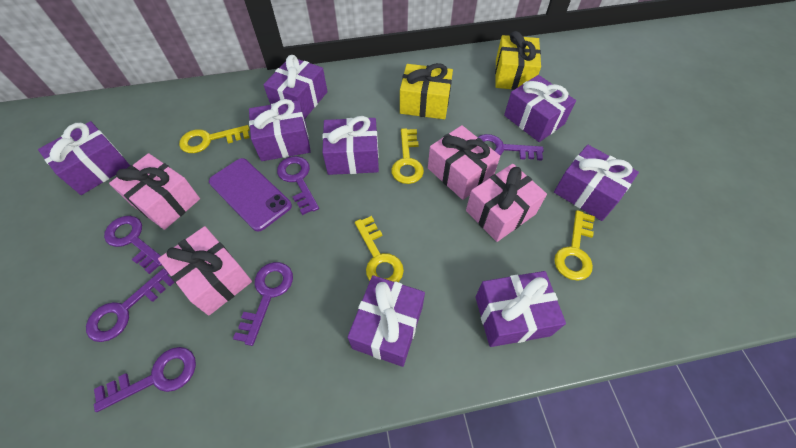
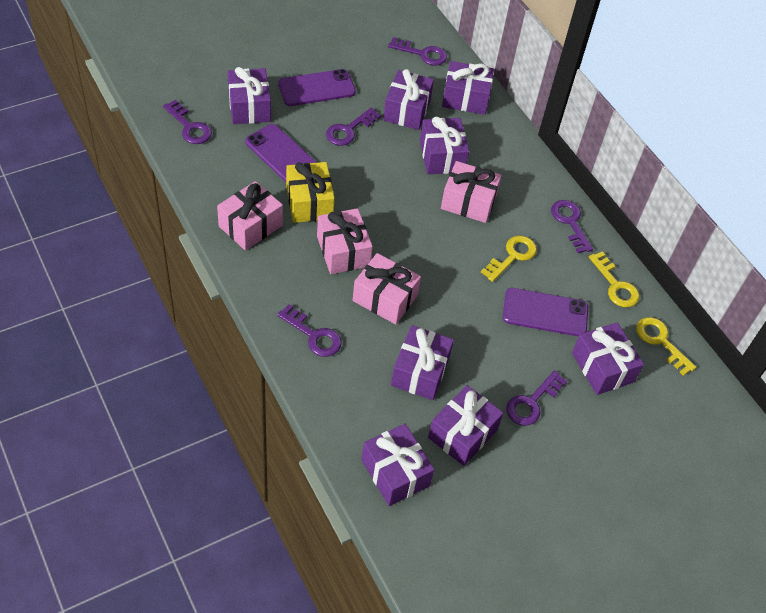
purple phone: 1 -> 3
yellow gift: 2 -> 1
yellow key: 4 -> 3

